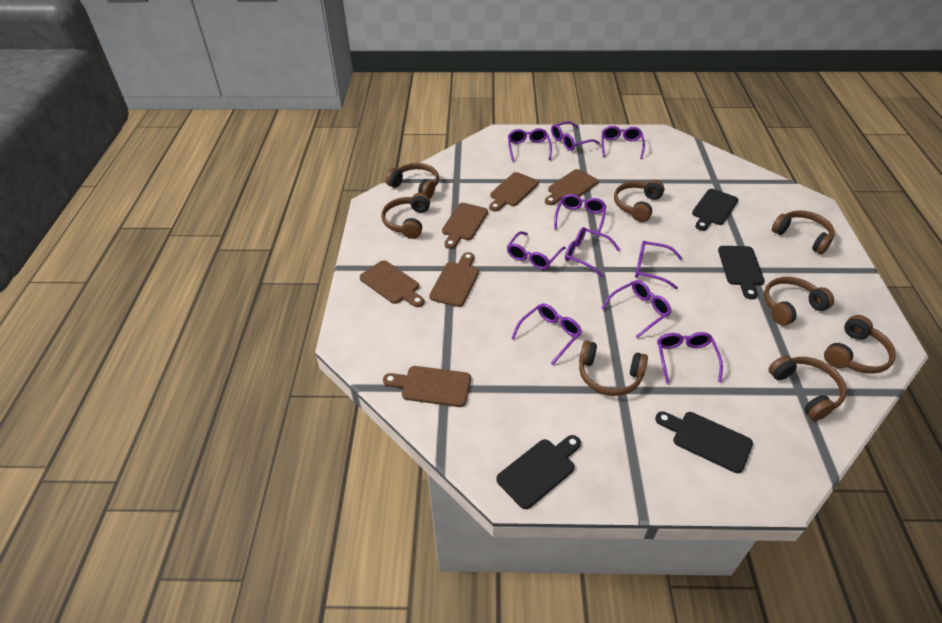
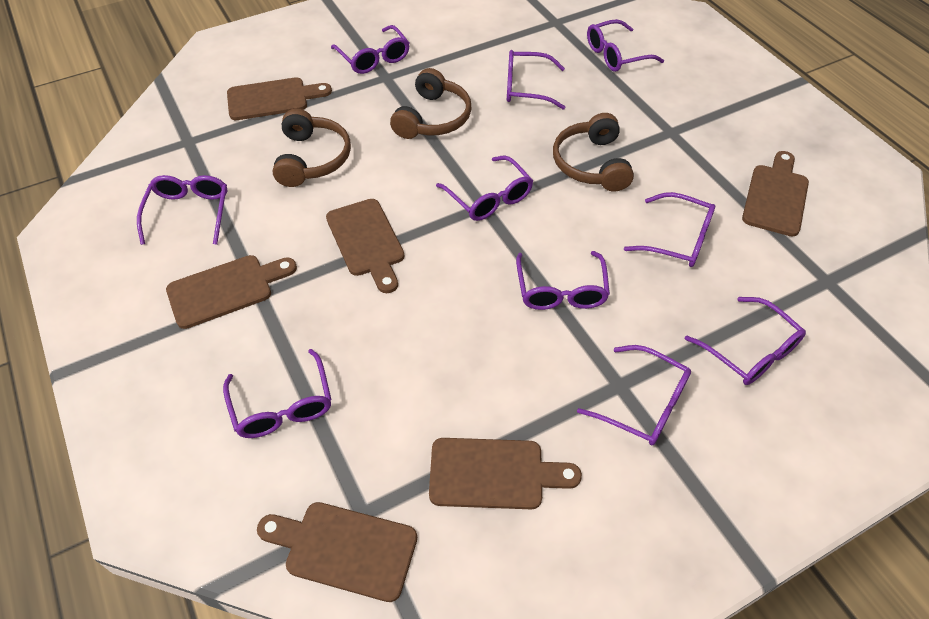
black cutting board: 4 -> 0
brown headphones: 8 -> 3

